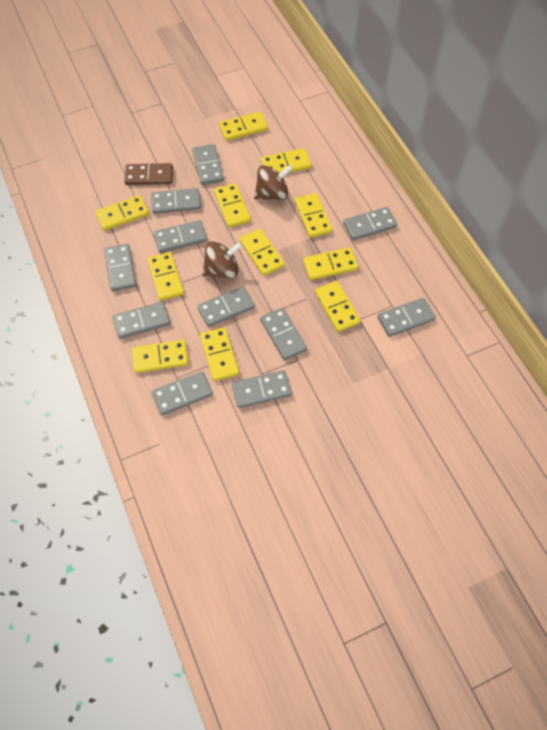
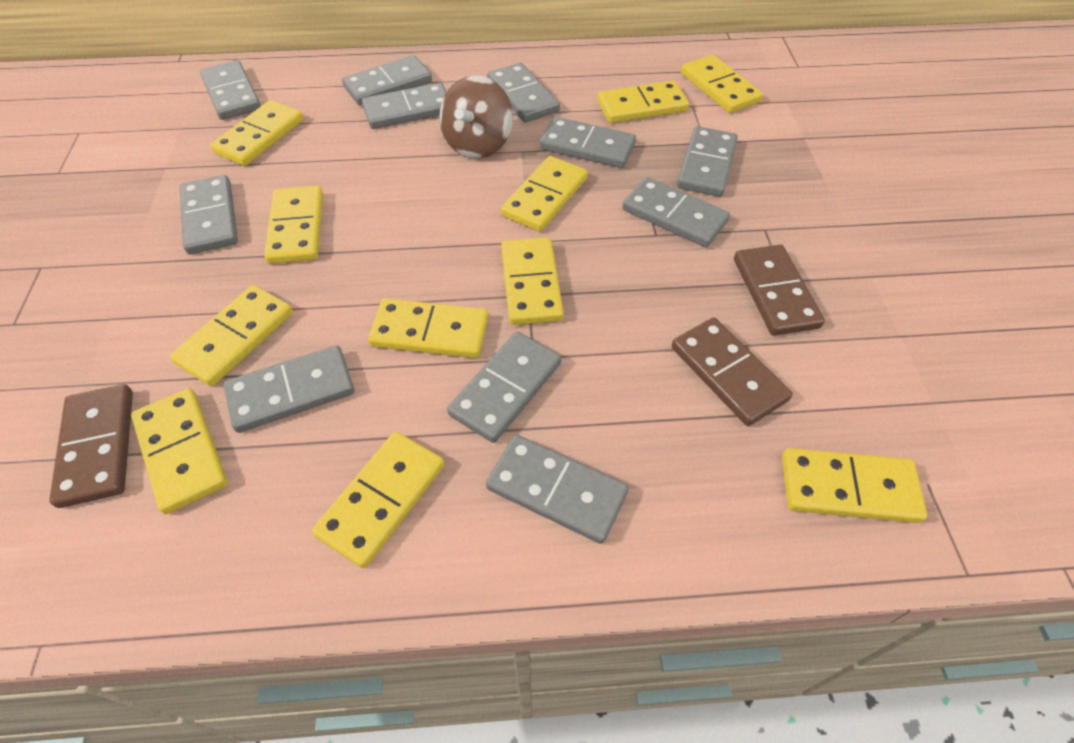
brown domino: 1 -> 3
brown spinning top: 2 -> 1

